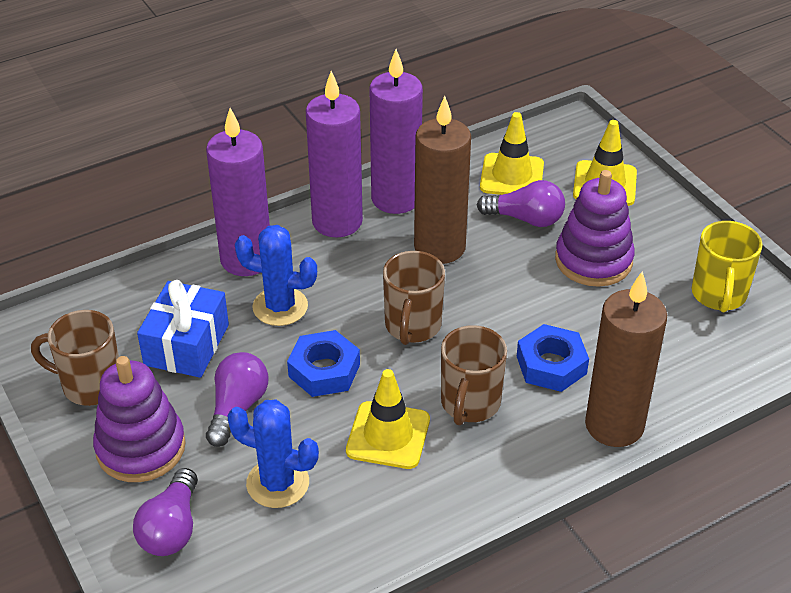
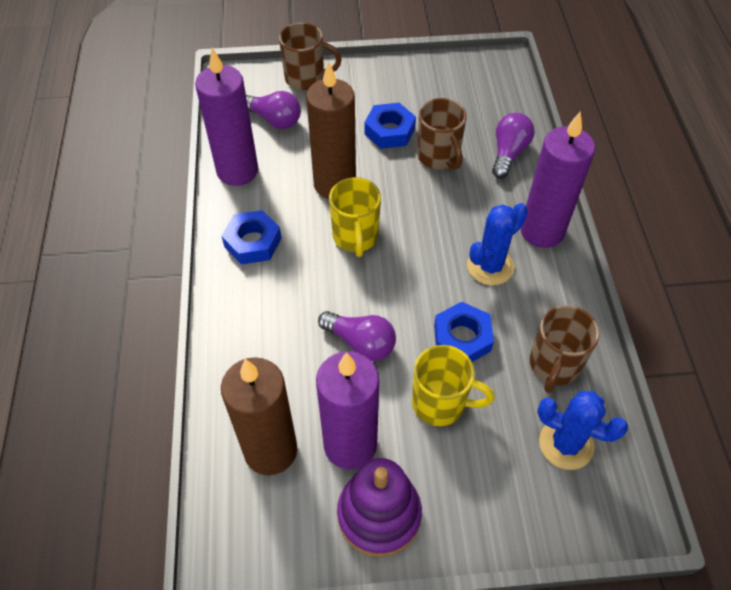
blue gift: 1 -> 0
blue nut: 2 -> 3
purple stacking toy: 2 -> 1
yellow mug: 1 -> 2
yellow traffic cone: 3 -> 0

